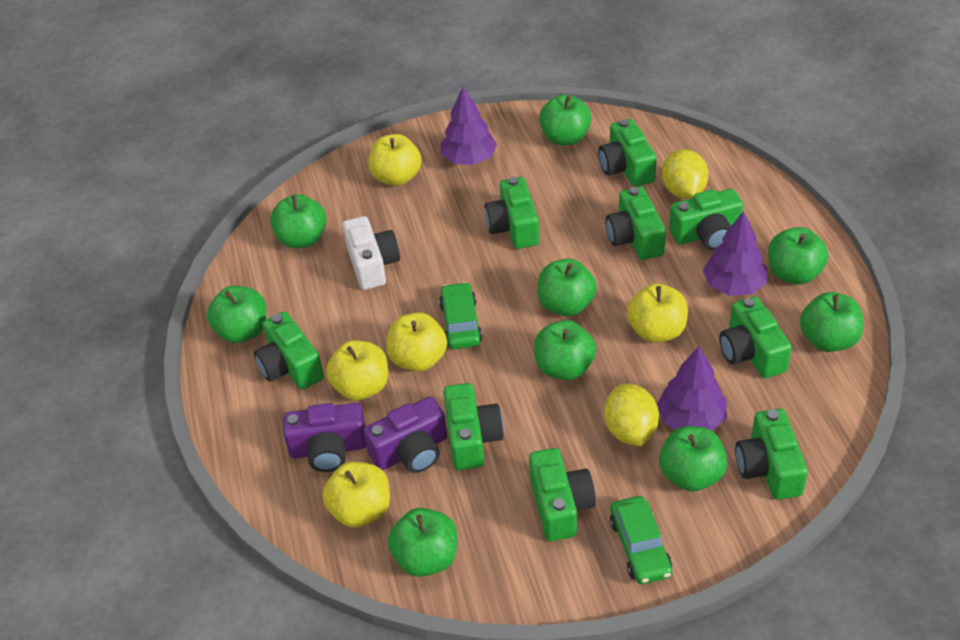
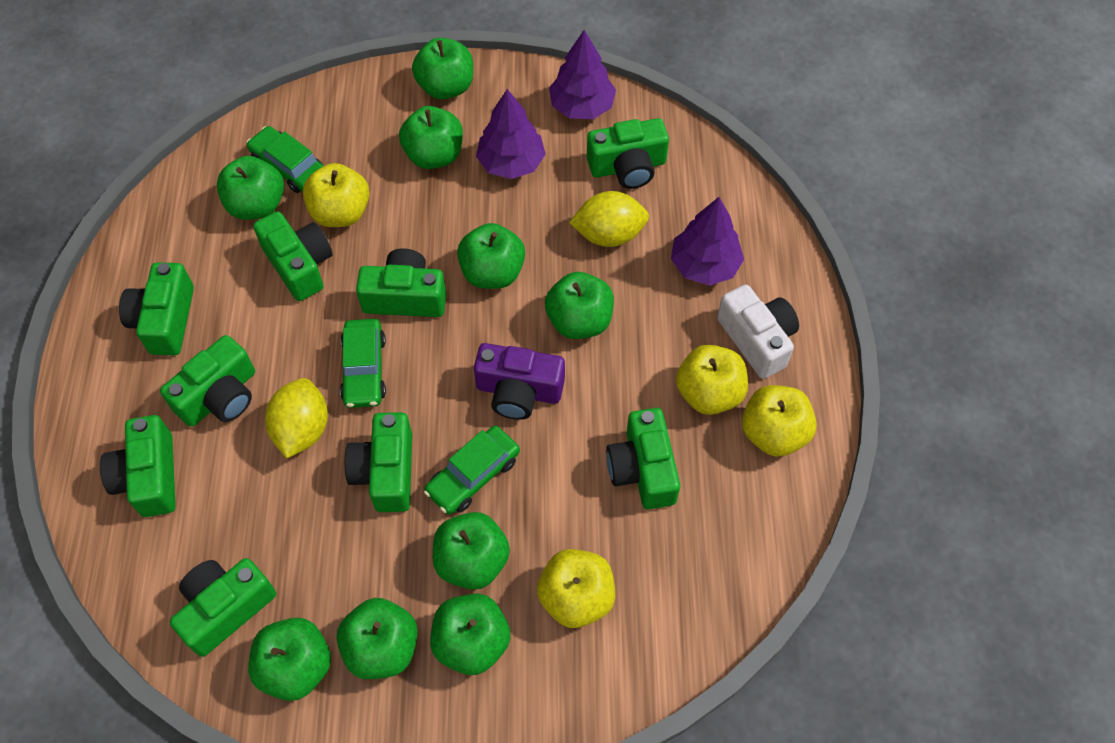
green car: 2 -> 3
purple camera: 2 -> 1
yellow apple: 5 -> 4

